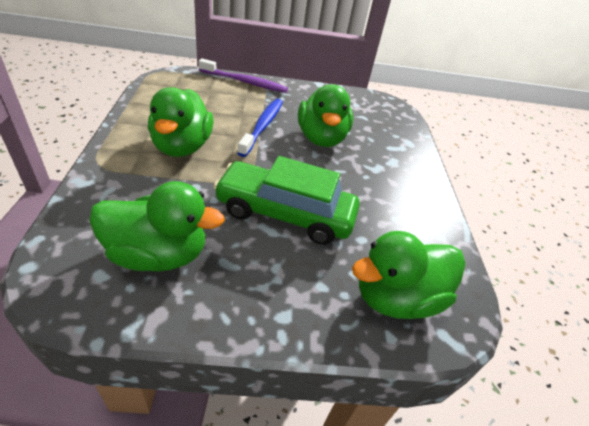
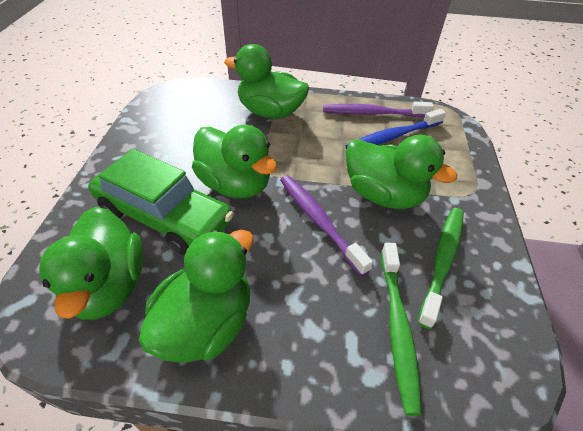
green duck: 4 -> 5
green toothbrush: 0 -> 2
purple toothbrush: 1 -> 2

